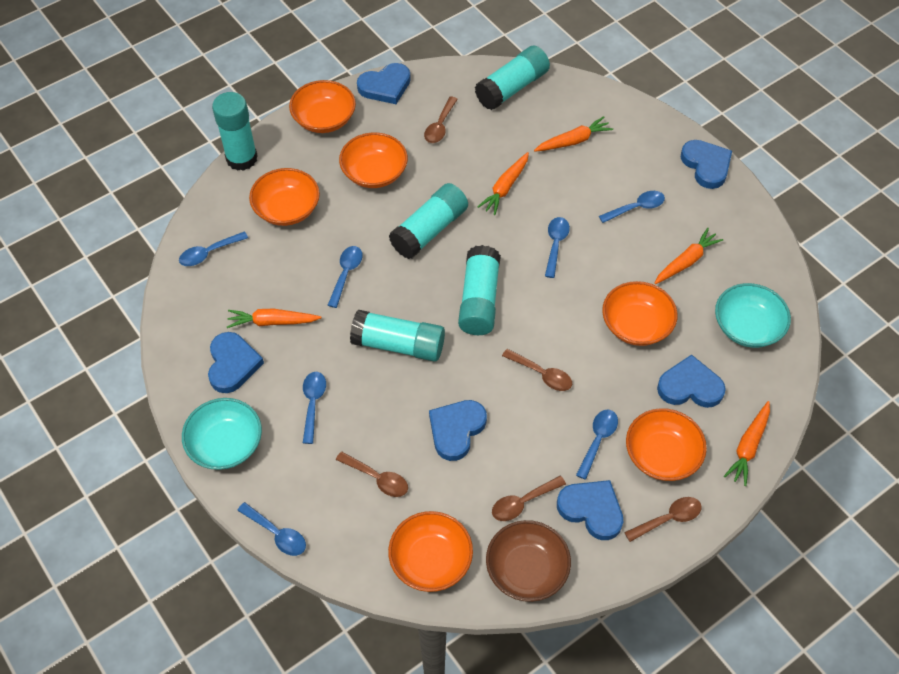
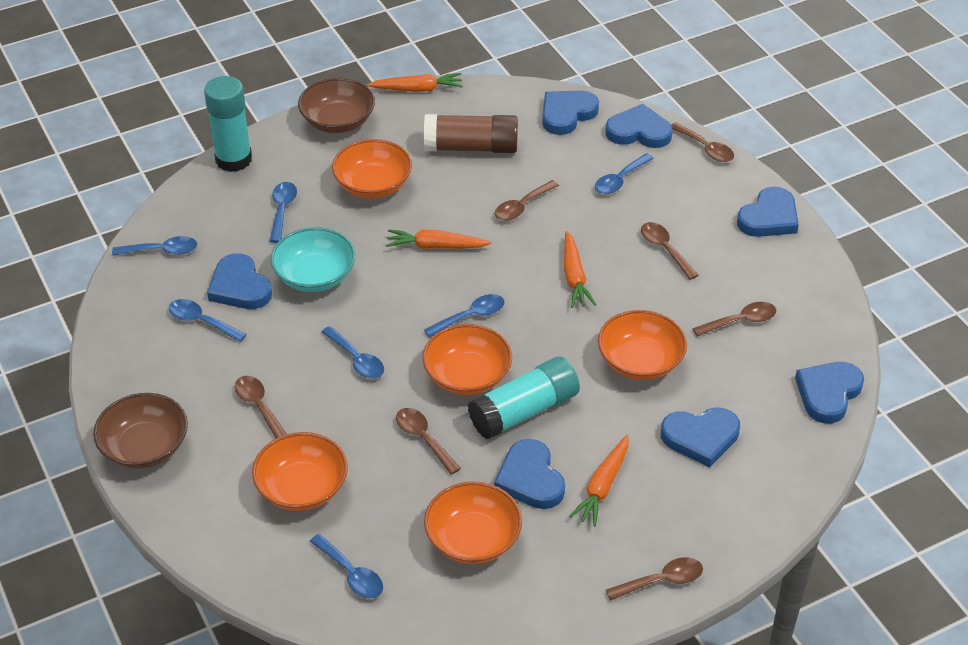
blue heart: 6 -> 7
brown bowl: 1 -> 2
brown glue stick: 0 -> 1
brown spoon: 5 -> 7
orange bowl: 6 -> 5
orange carrot: 5 -> 4
turquoise bowl: 2 -> 1
turquoise glue stick: 5 -> 2

